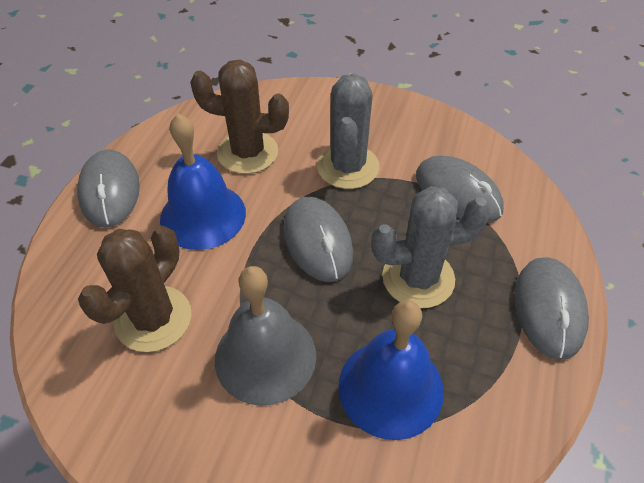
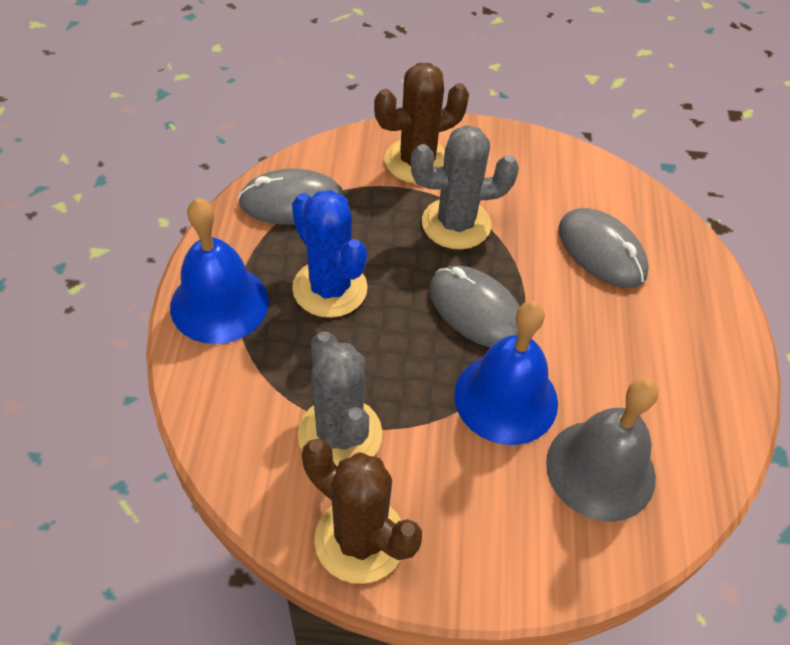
blue cactus: 0 -> 1
grey mouse: 4 -> 3

